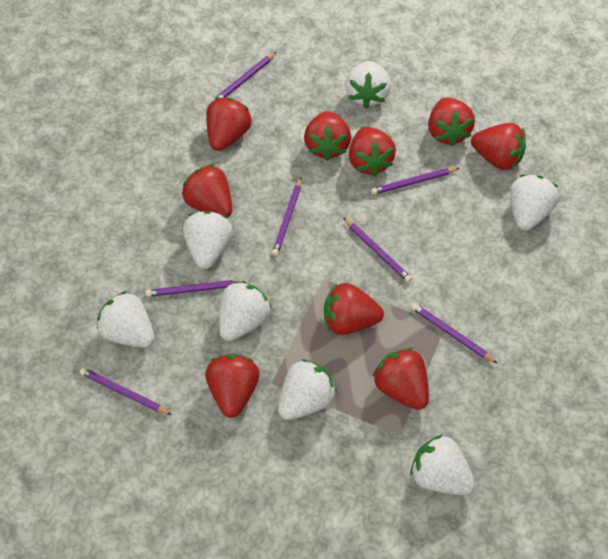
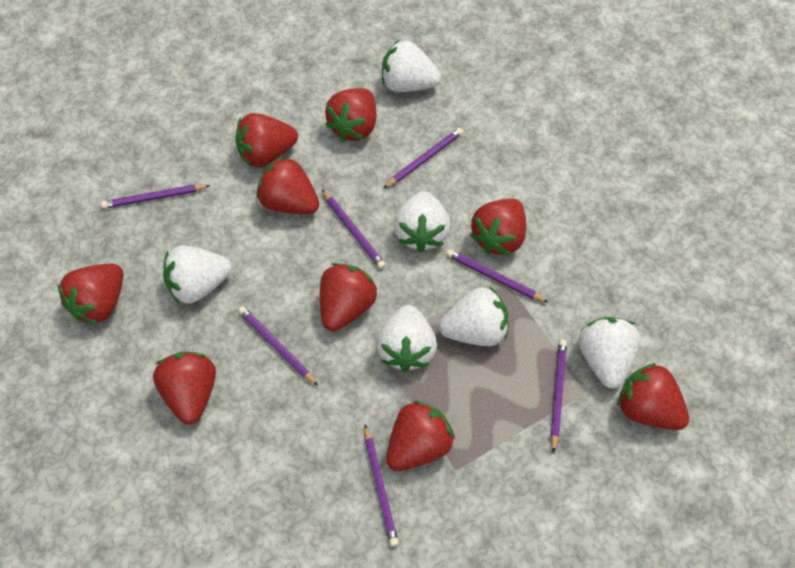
white strawberry: 7 -> 6

